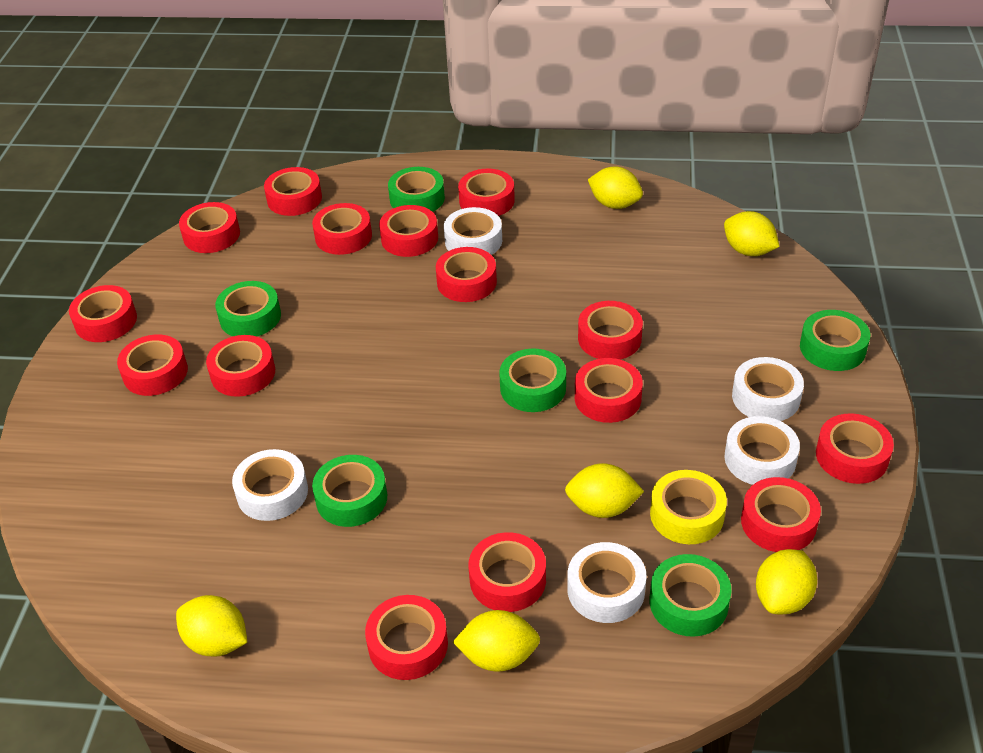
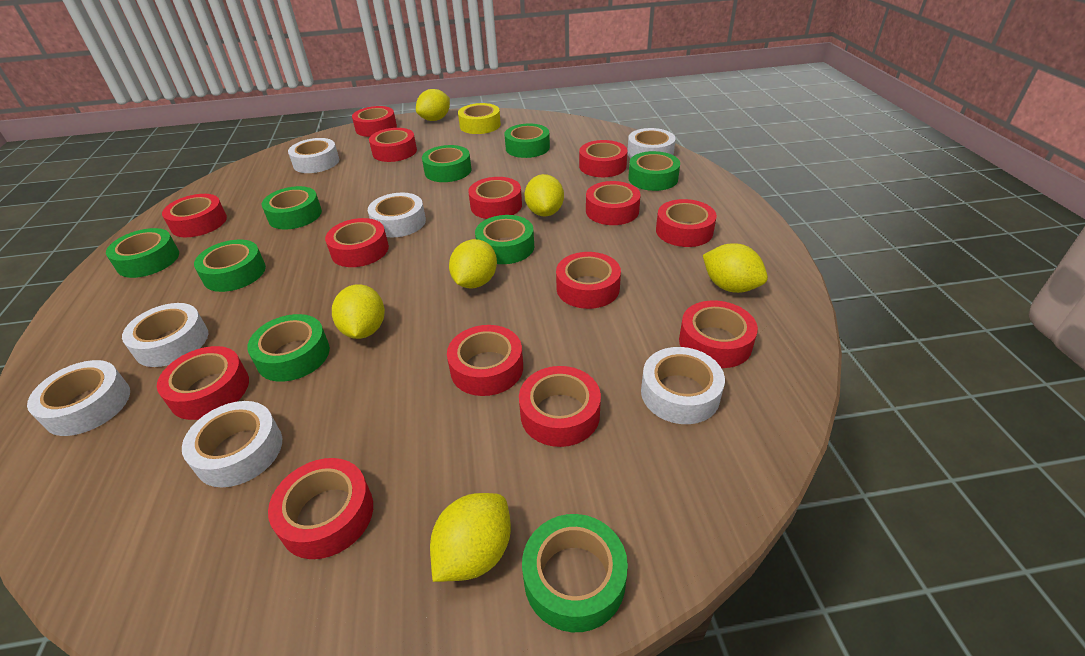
green tape: 6 -> 9
red tape: 15 -> 14
white tape: 5 -> 7

